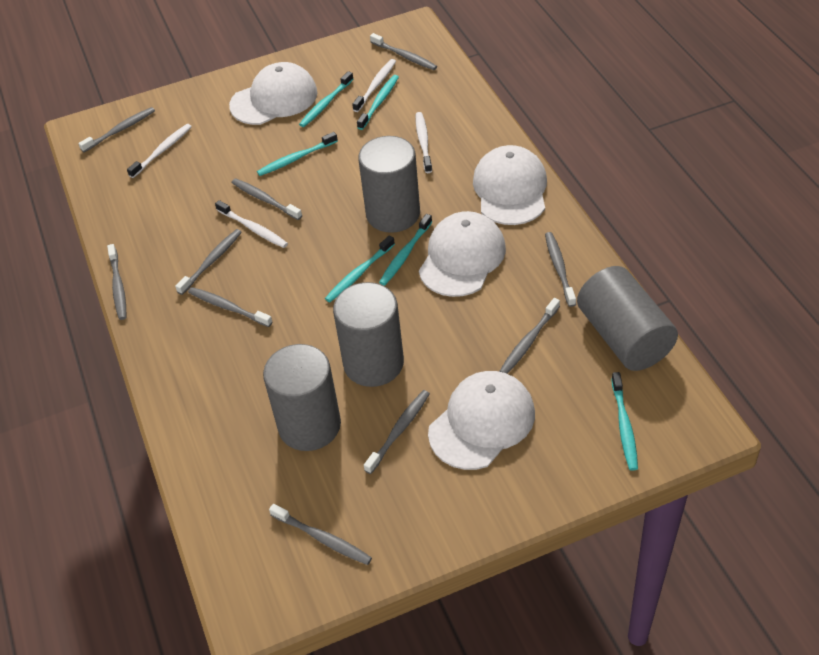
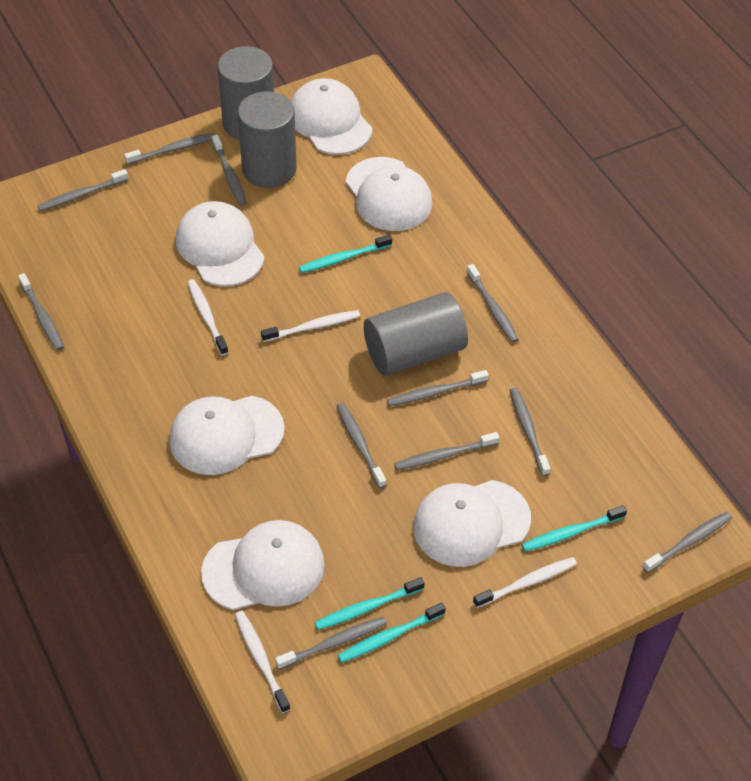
grey cylinder: 4 -> 3
grey toothbrush: 10 -> 11
turquoise toothbrush: 6 -> 4
white cap: 4 -> 6

